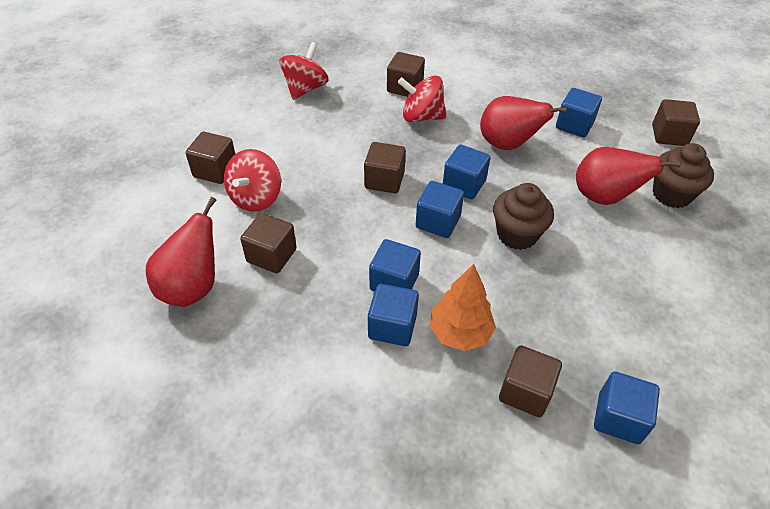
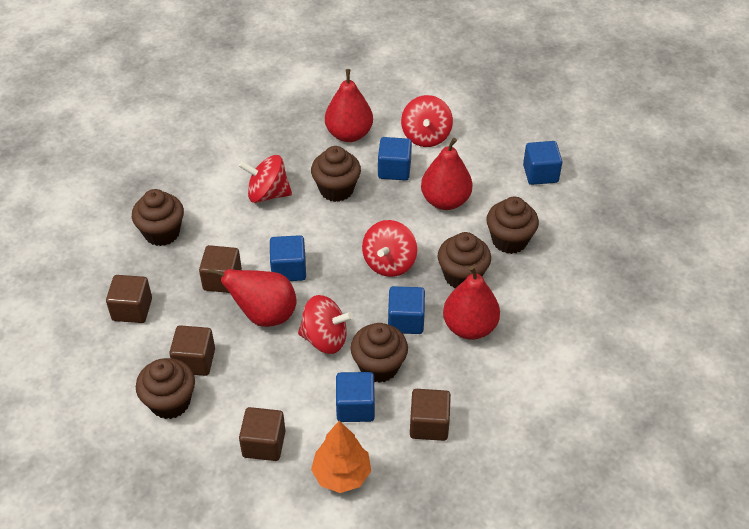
blue cube: 6 -> 5
brown cube: 6 -> 5
brown cupcake: 2 -> 6
red pear: 3 -> 4
red spinning top: 3 -> 4

